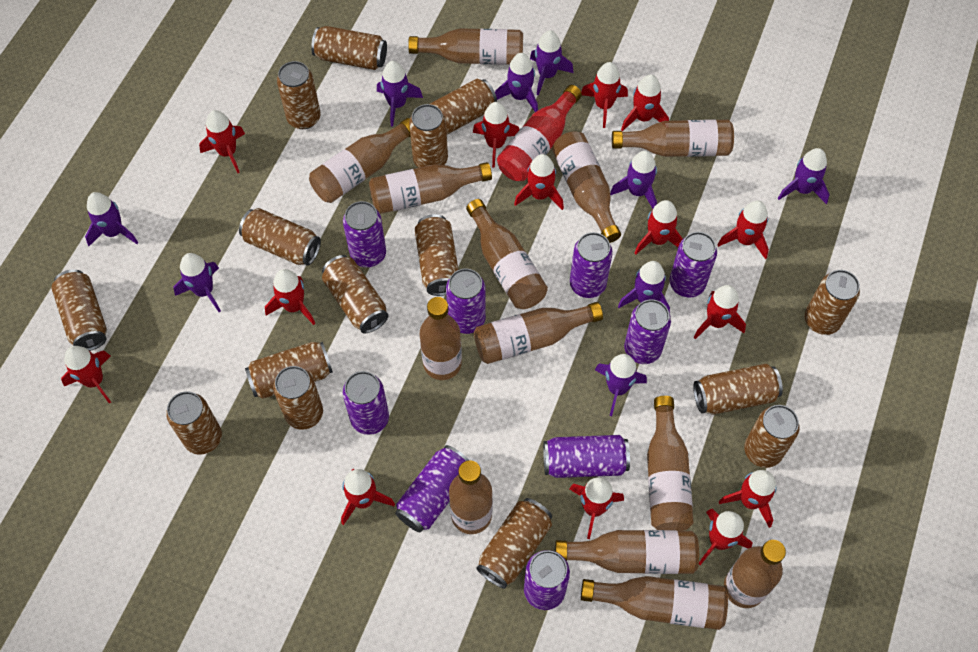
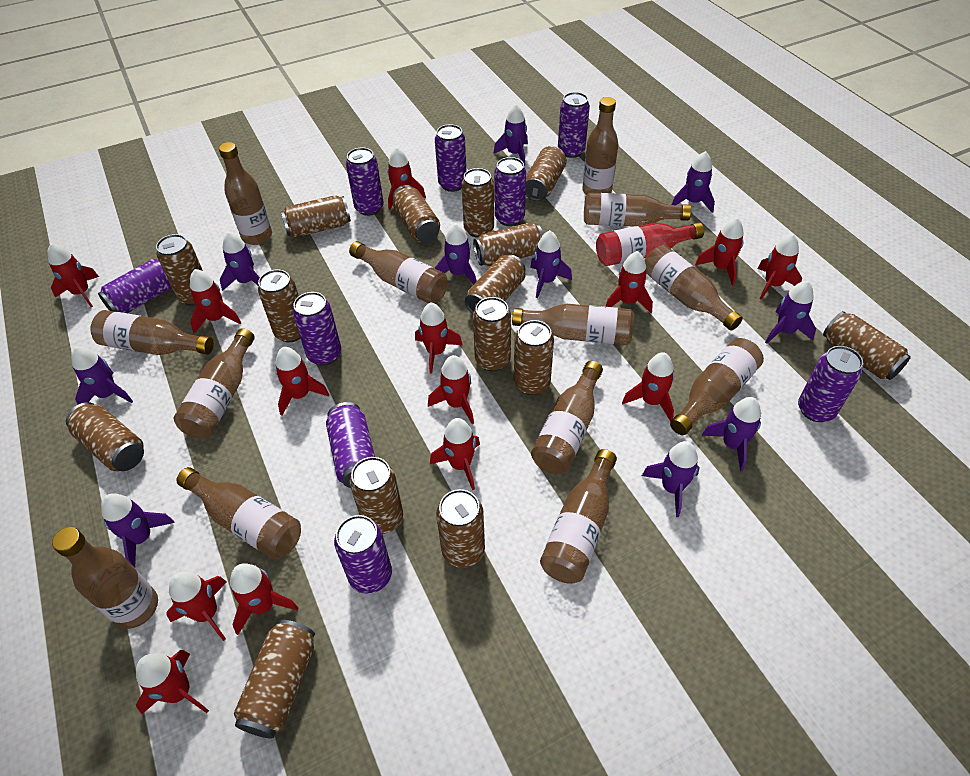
purple rocket: 9 -> 10

